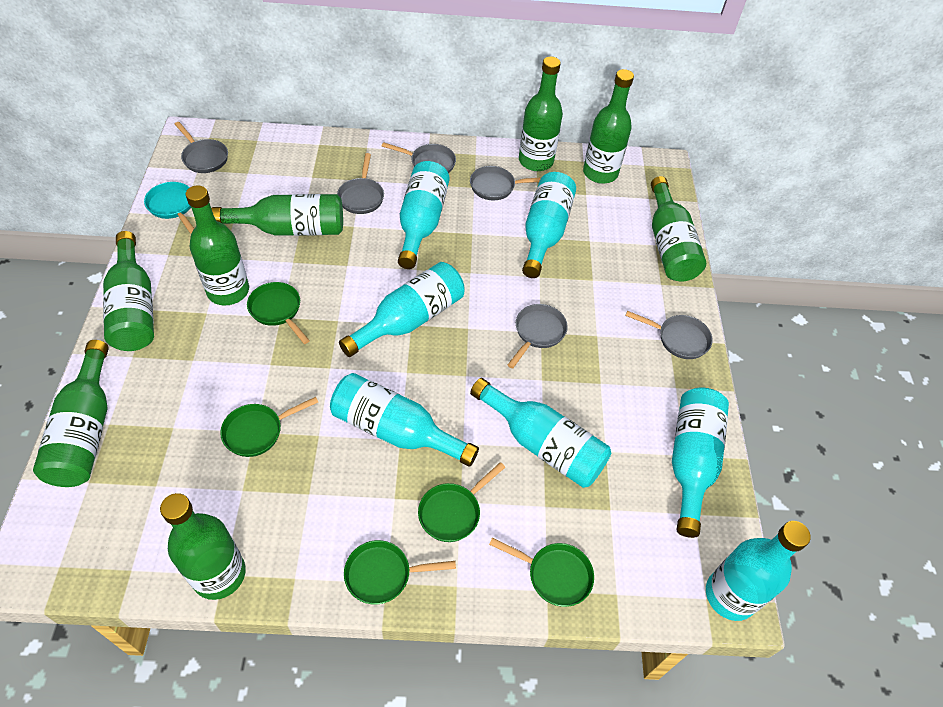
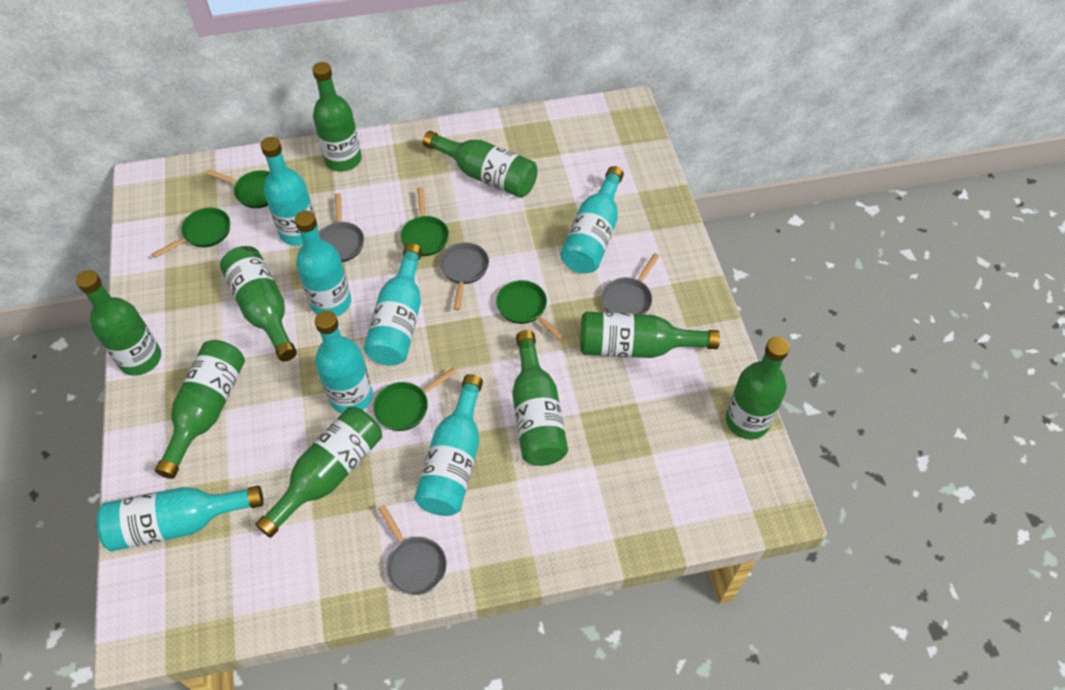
green bottle: 8 -> 9
grey pan: 6 -> 4
turquoise pan: 1 -> 0

